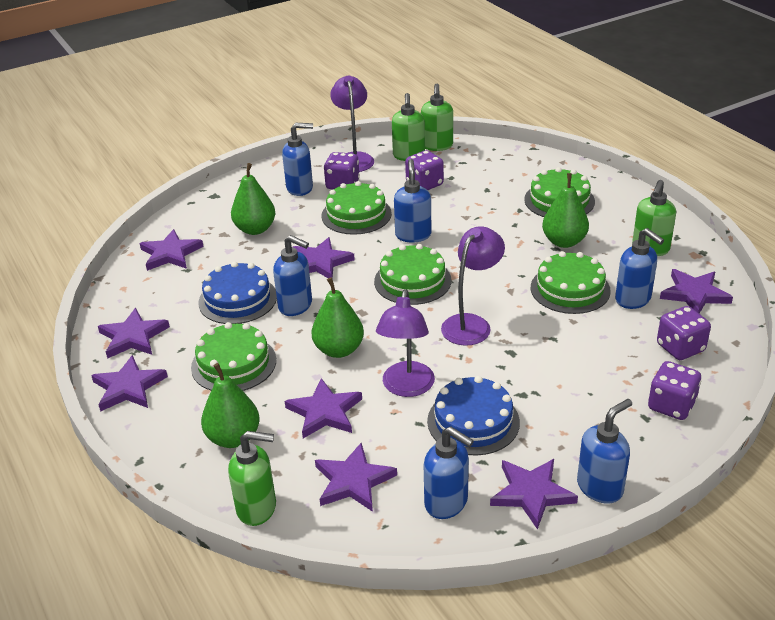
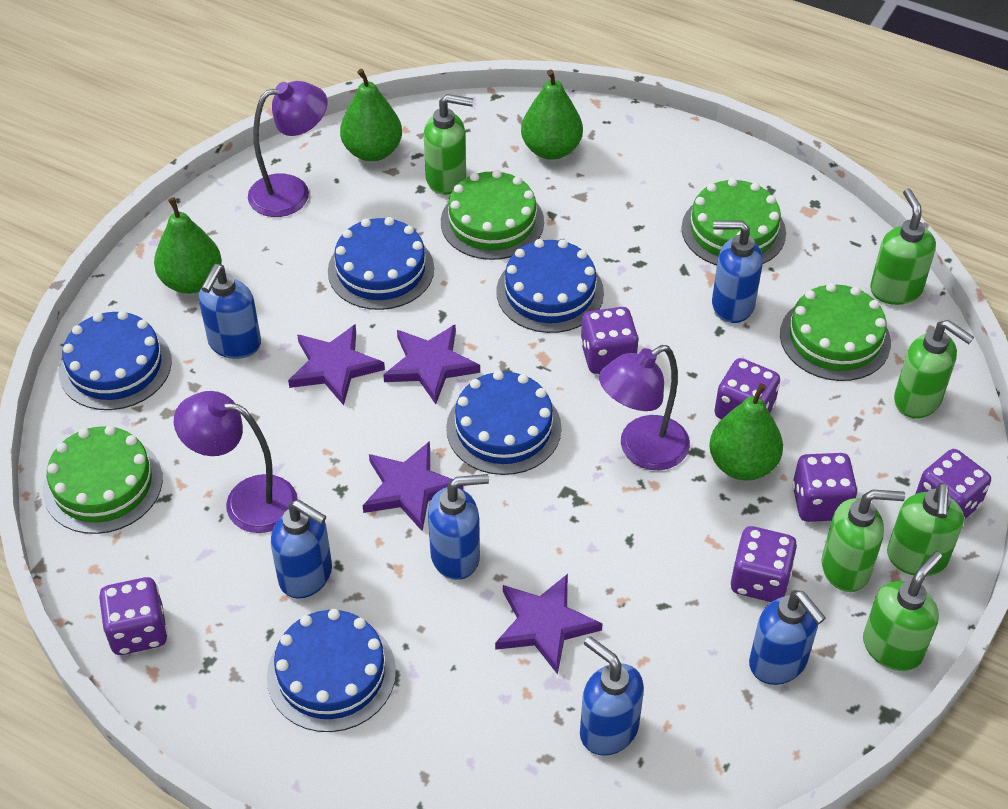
blue cake: 2 -> 5
green cake: 5 -> 4
green soap dispenser: 4 -> 6
purple dice: 4 -> 6
purple star: 8 -> 4

